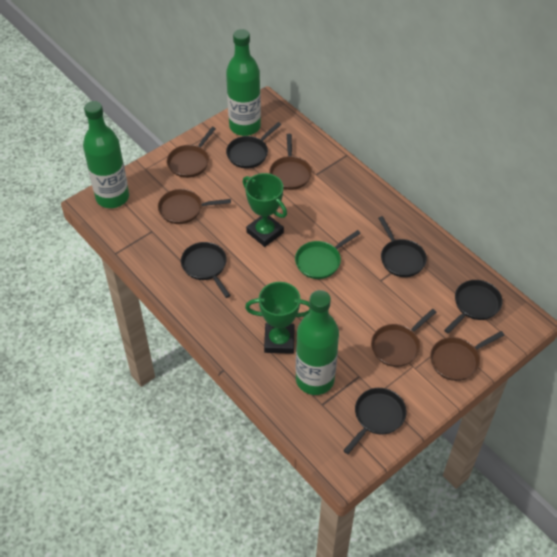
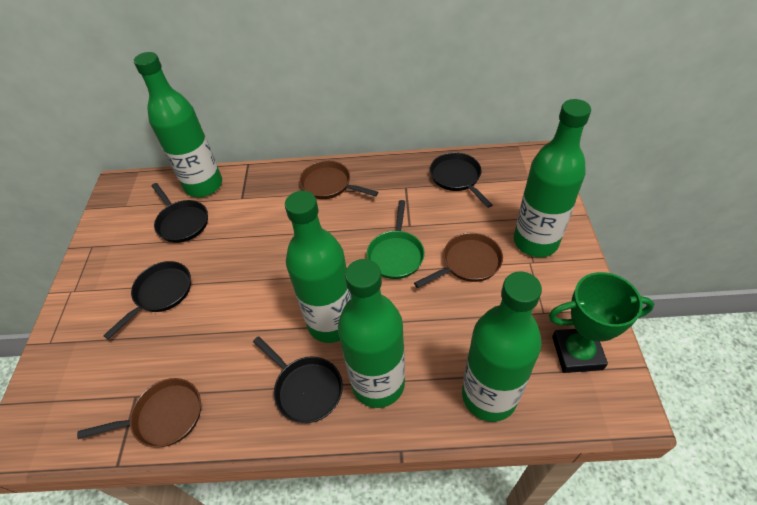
black pan: 5 -> 4
brown pan: 5 -> 3
green bottle: 3 -> 5
green trophy: 2 -> 1

